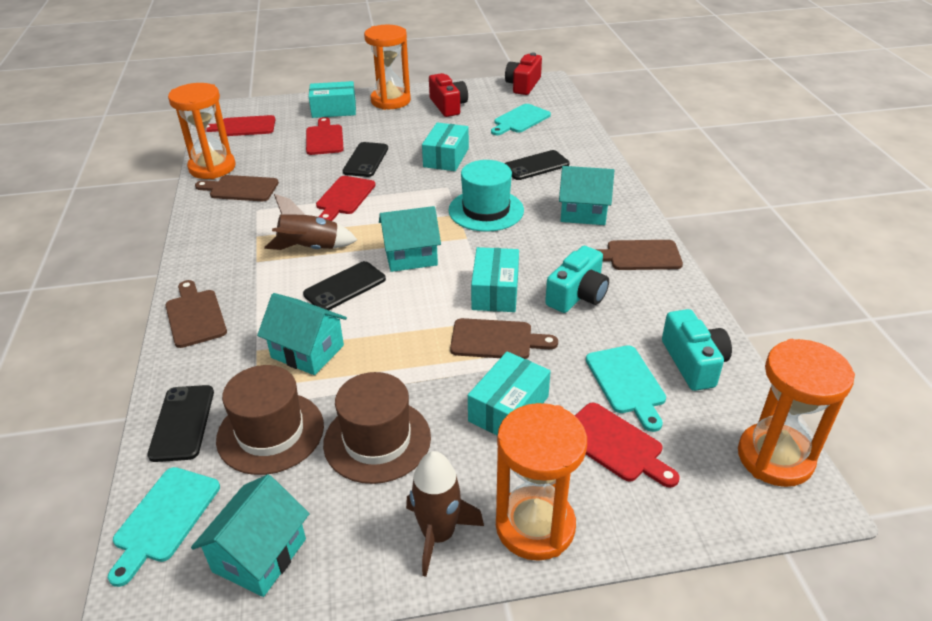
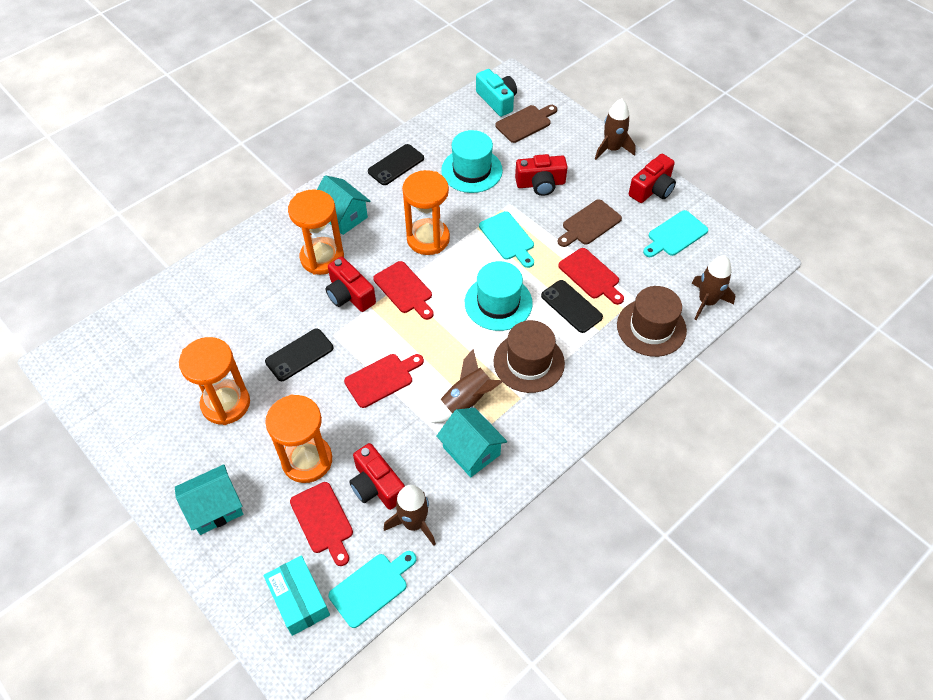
black phone: 4 -> 3
brown cutting board: 4 -> 2
brown rocket: 2 -> 4
red camera: 2 -> 4
turquoise box: 4 -> 1
turquoise camera: 2 -> 1
turquoise hat: 1 -> 2
turquoise house: 4 -> 3

